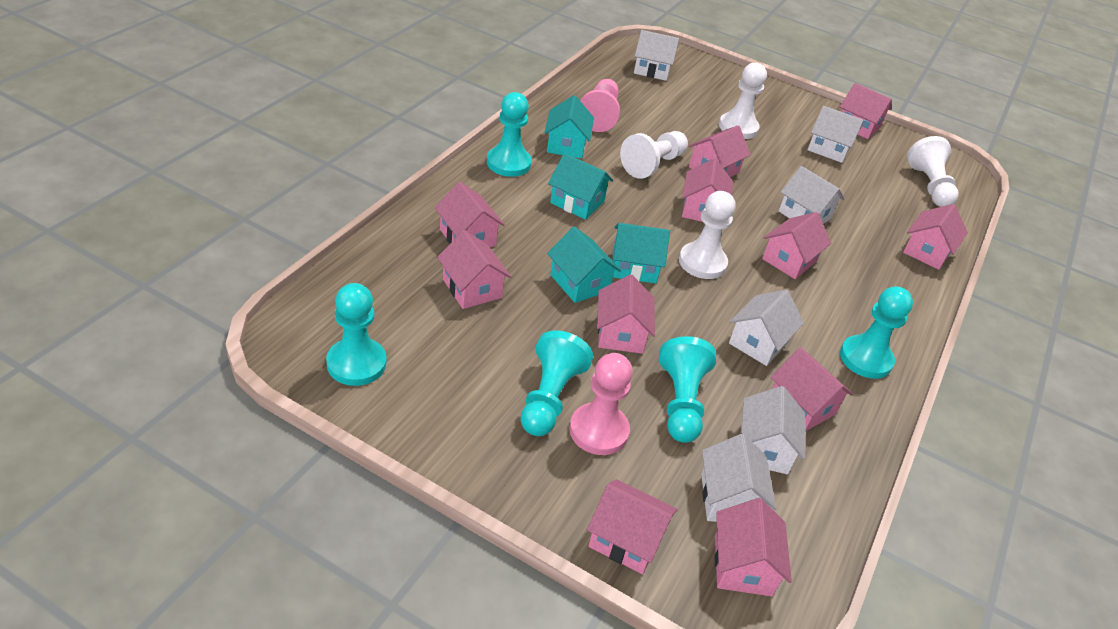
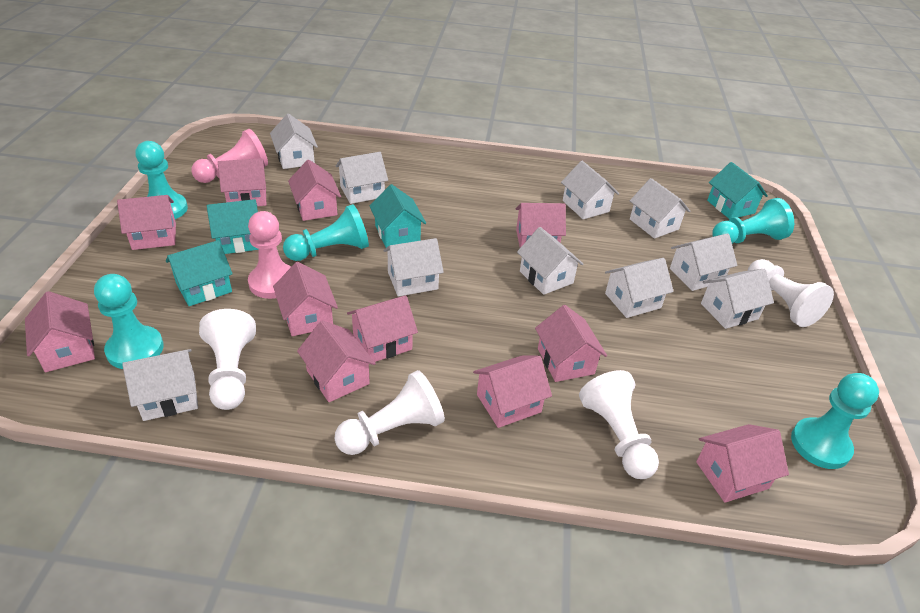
white house: 6 -> 10

